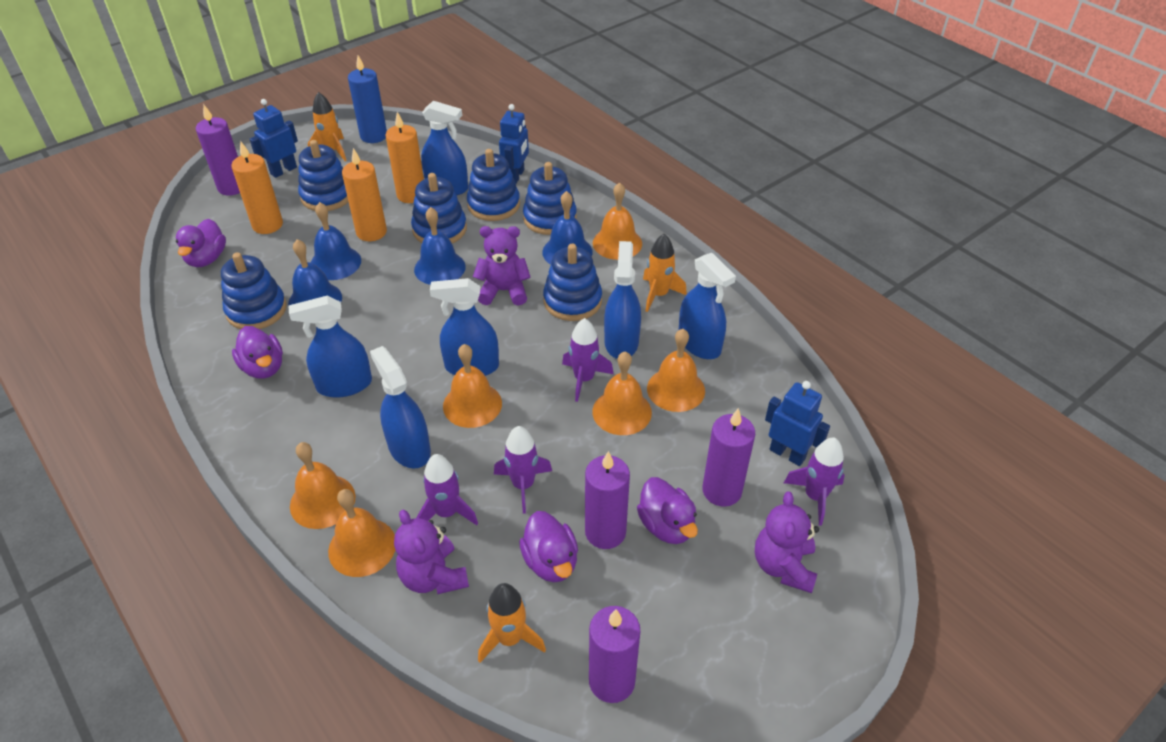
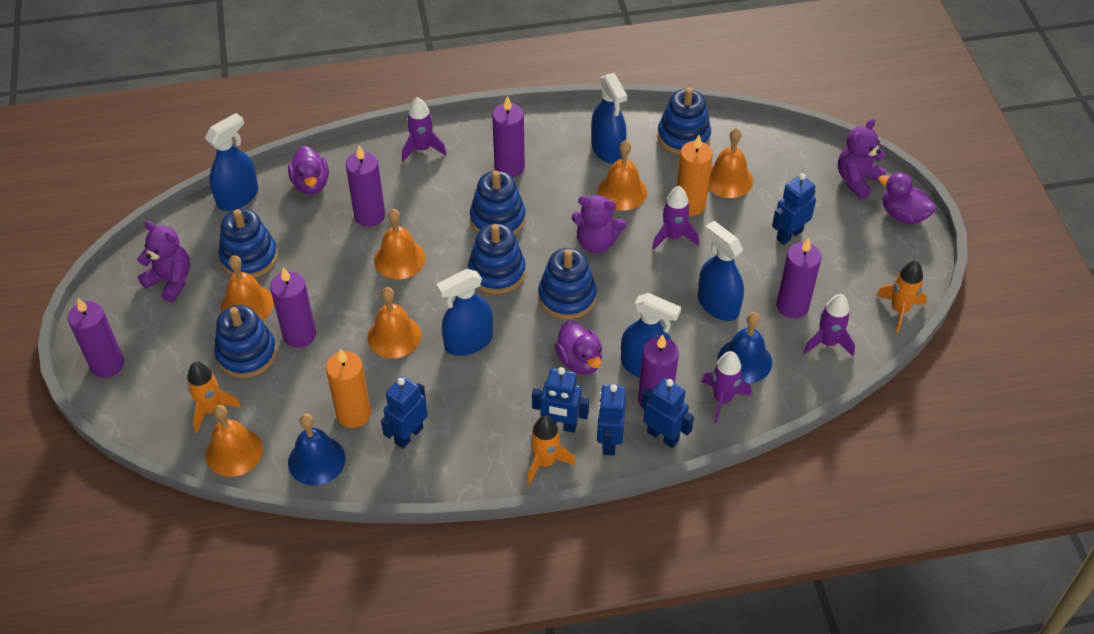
blue bell: 4 -> 2
blue candle: 1 -> 0
blue robot: 3 -> 5
blue spray bottle: 6 -> 5
orange candle: 3 -> 2
purple candle: 4 -> 6
purple duck: 4 -> 3

